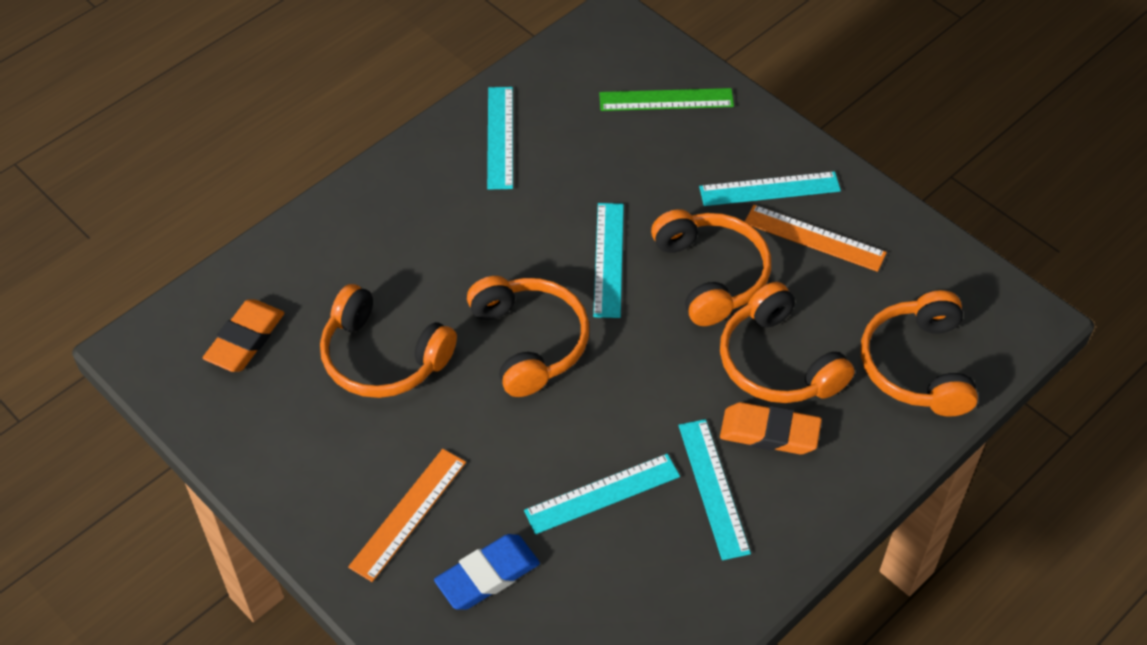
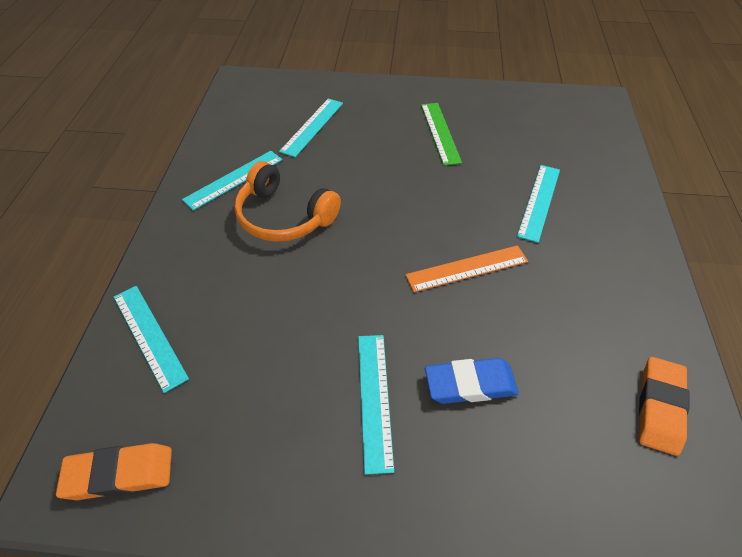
orange headphones: 5 -> 1
orange ruler: 2 -> 1

